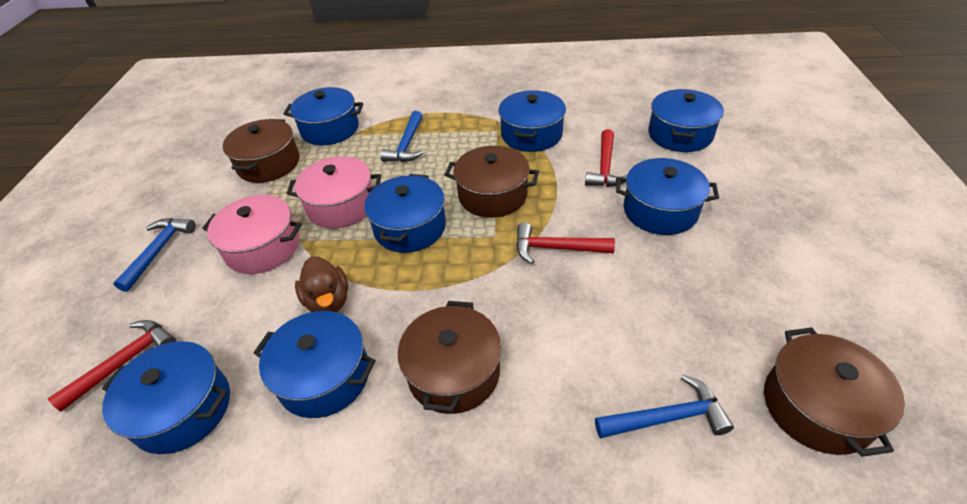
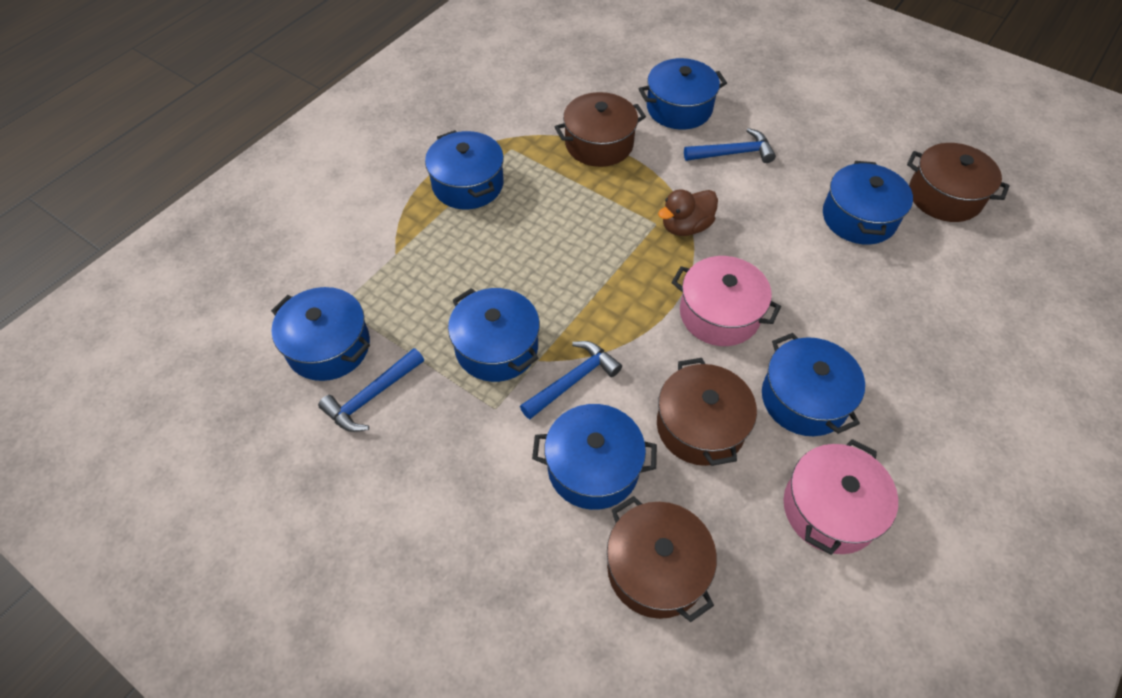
red hammer: 3 -> 0

